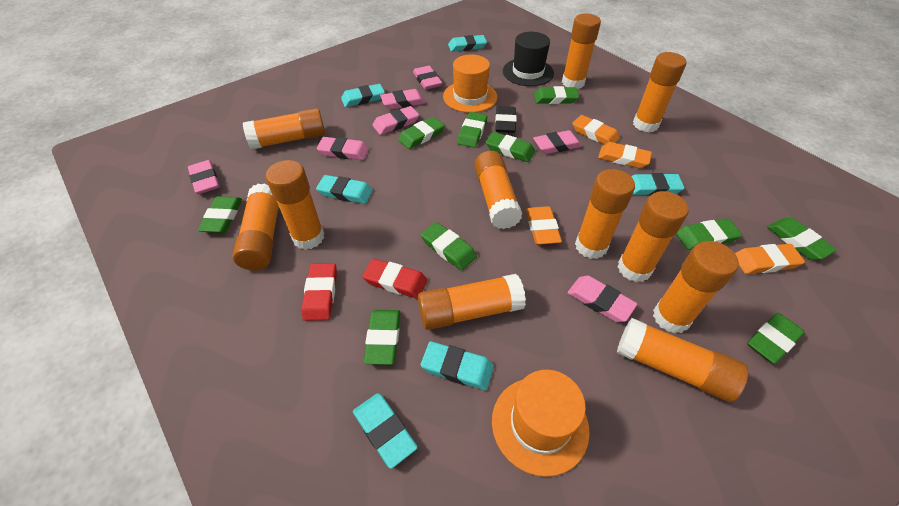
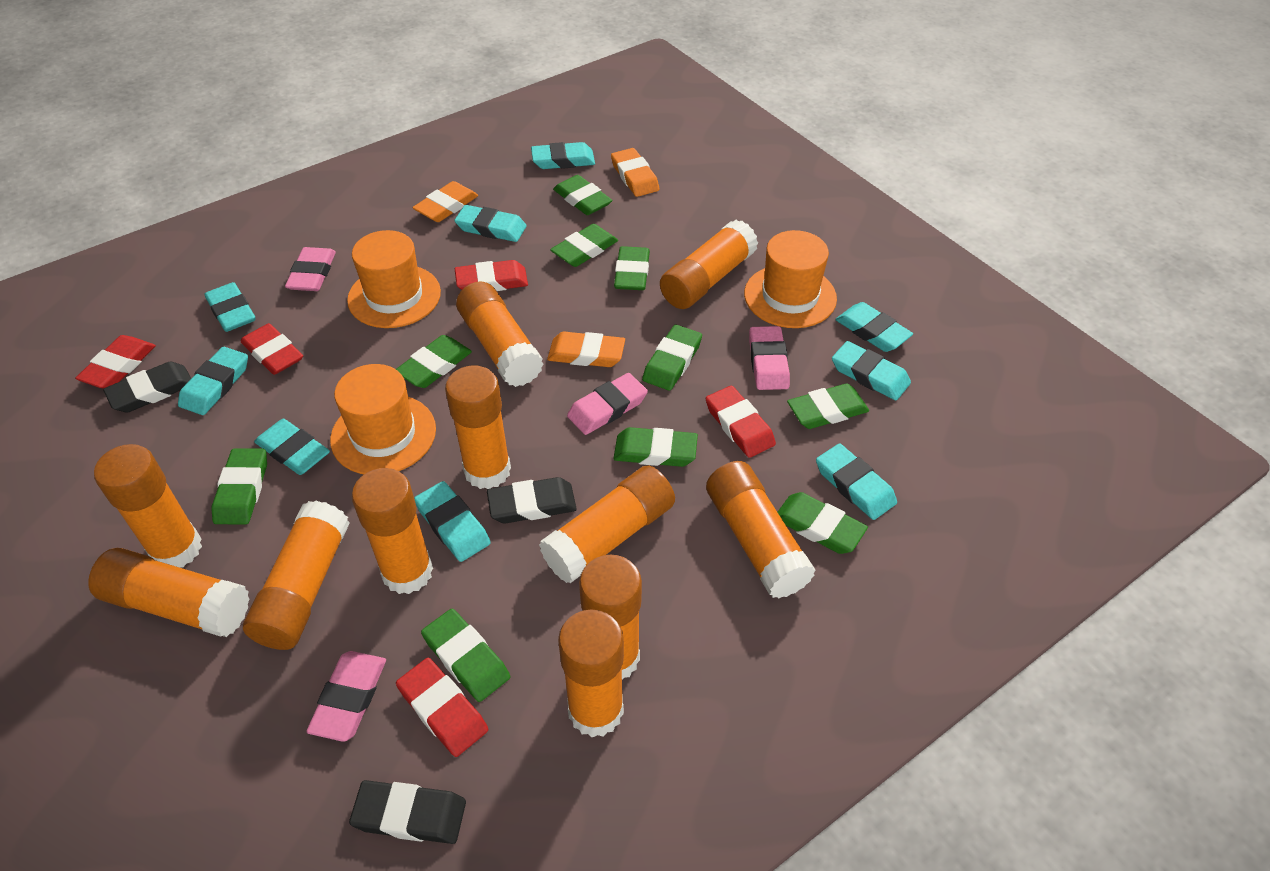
black eraser: 1 -> 3
black hat: 1 -> 0
orange eraser: 4 -> 3
orange hat: 2 -> 3
pink eraser: 7 -> 4
red eraser: 2 -> 5
turquoise eraser: 6 -> 9

